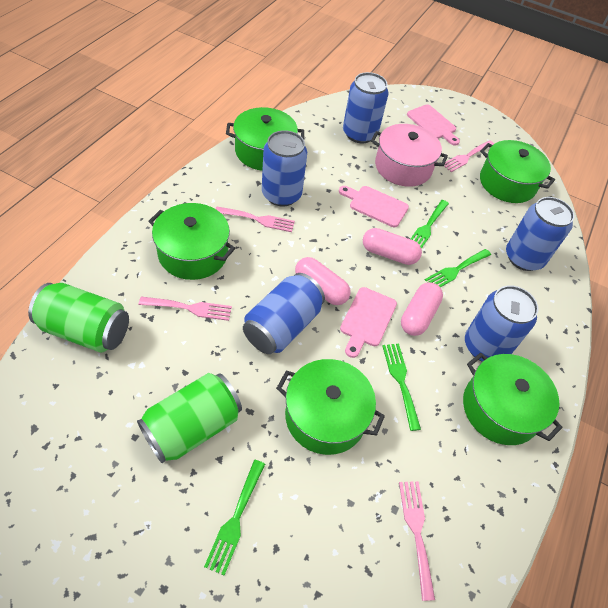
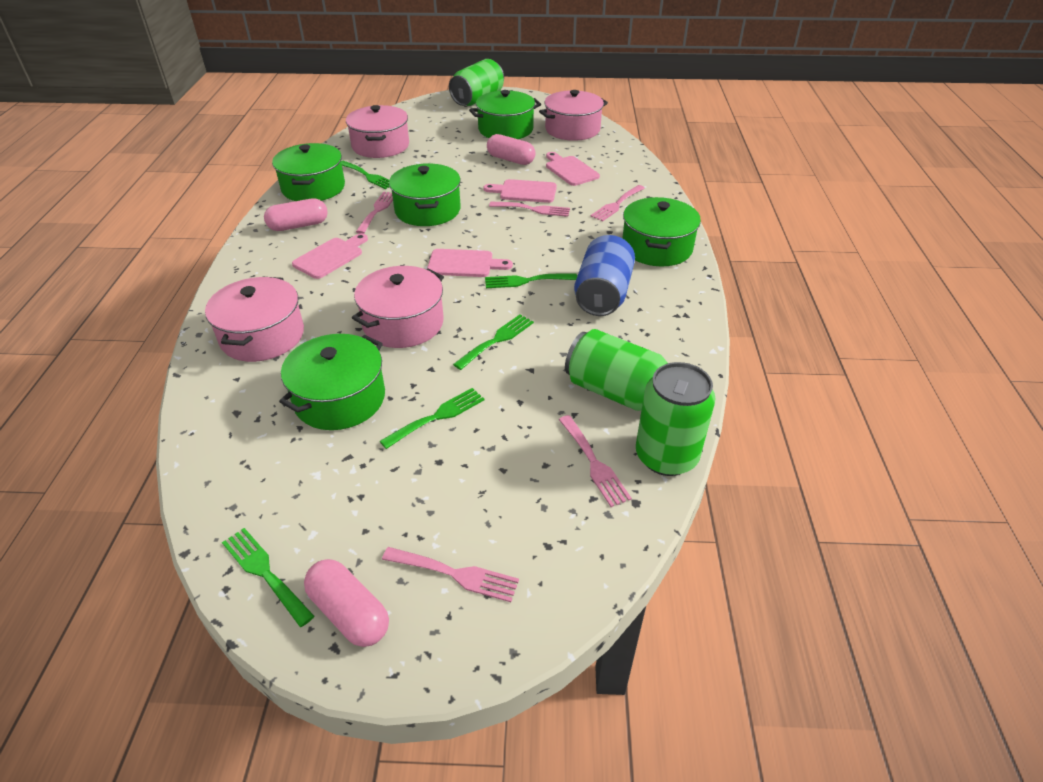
blue can: 5 -> 1
green can: 2 -> 3
green fork: 4 -> 5
pink cutting board: 3 -> 4
pink fork: 4 -> 5
pink pot: 1 -> 4

